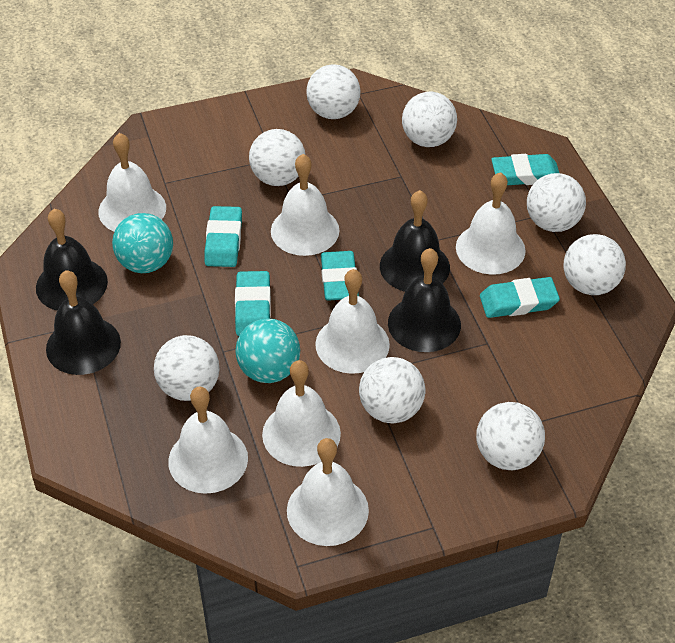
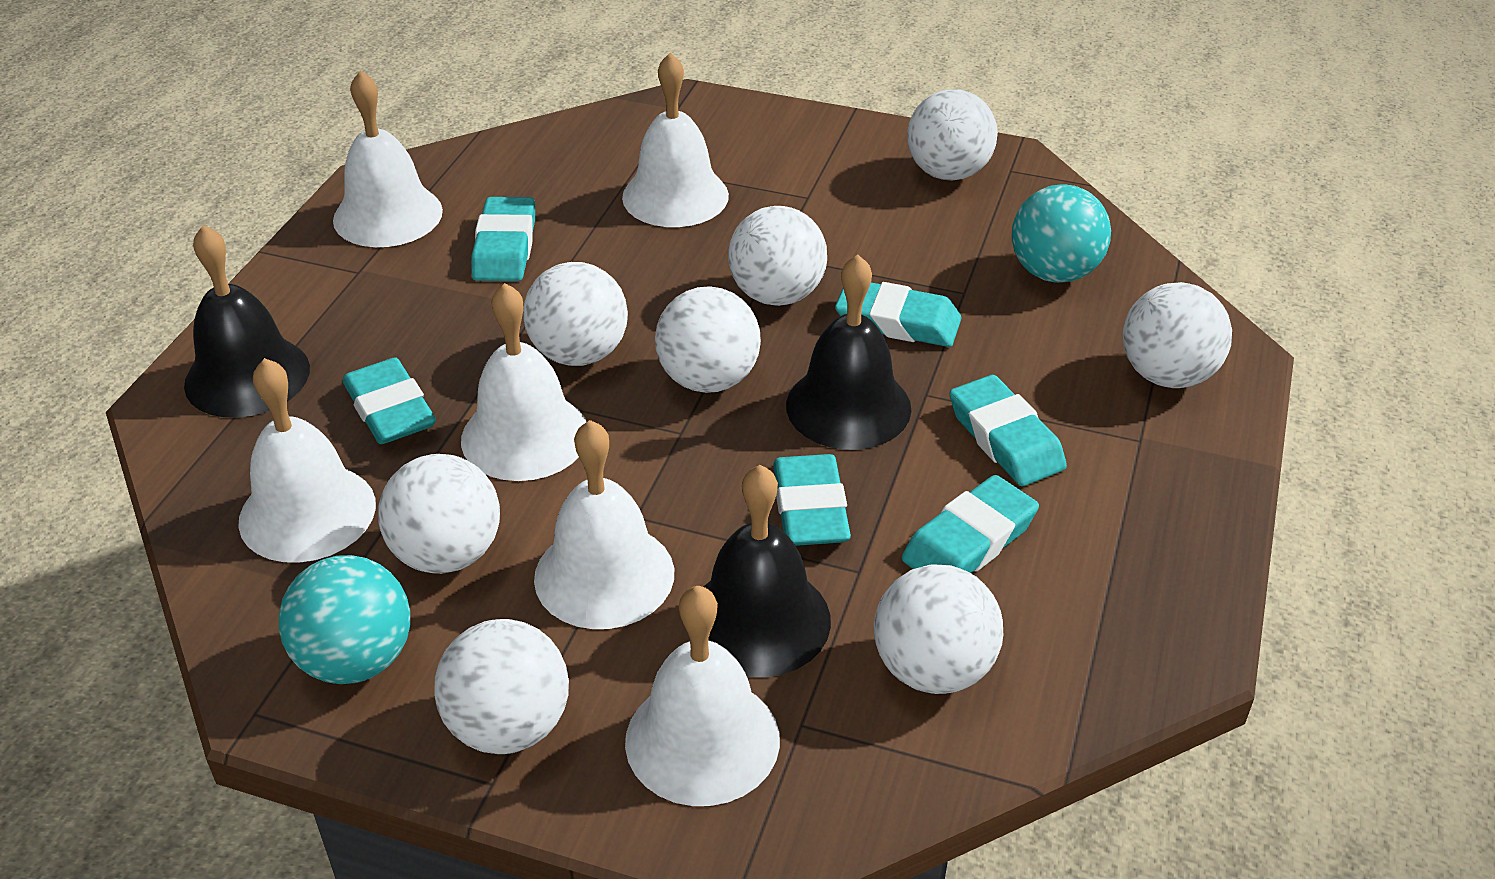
black bell: 4 -> 3
turquoise eraser: 5 -> 6
white bell: 7 -> 6

